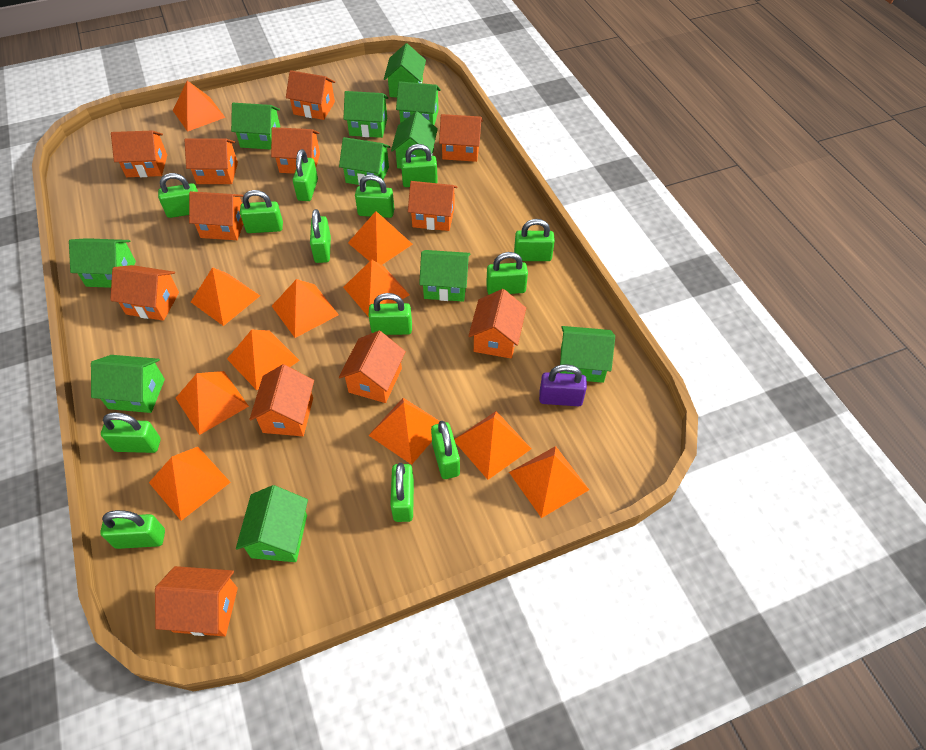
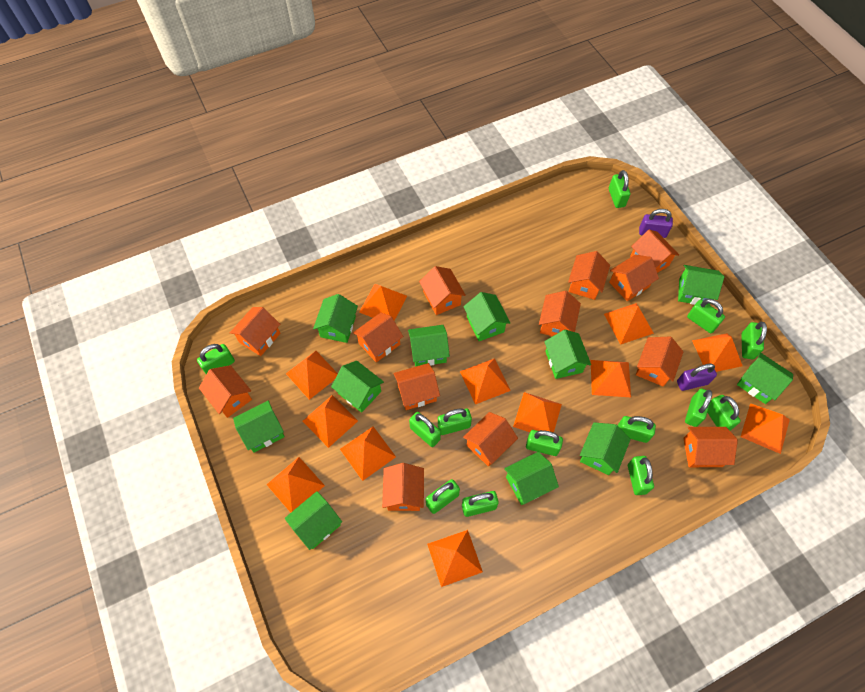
orange house: 12 -> 13
orange pyramid: 11 -> 12
purple padlock: 1 -> 2

